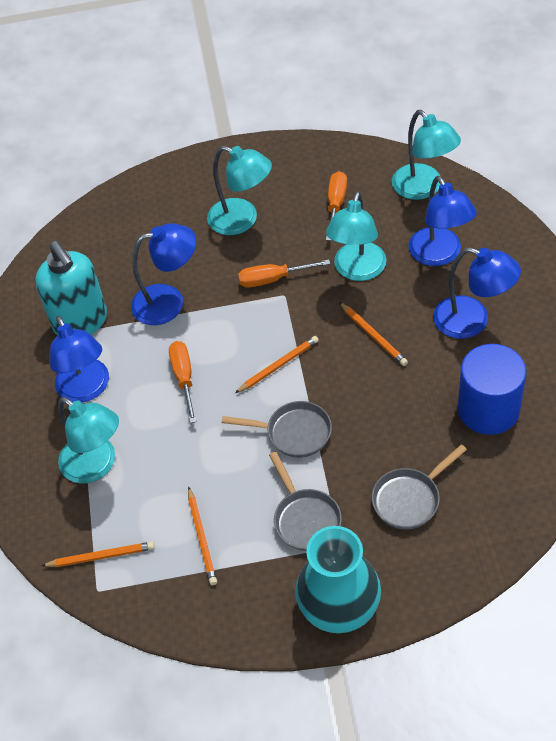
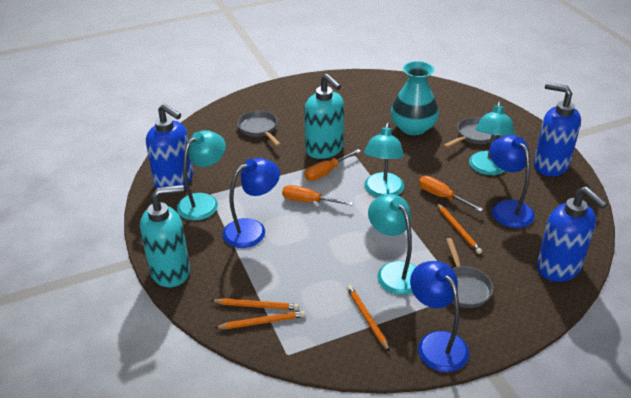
blue cylinder: 1 -> 0
blue lamp: 4 -> 3
blue soap dispenser: 0 -> 3
turquoise soap dispenser: 1 -> 2

